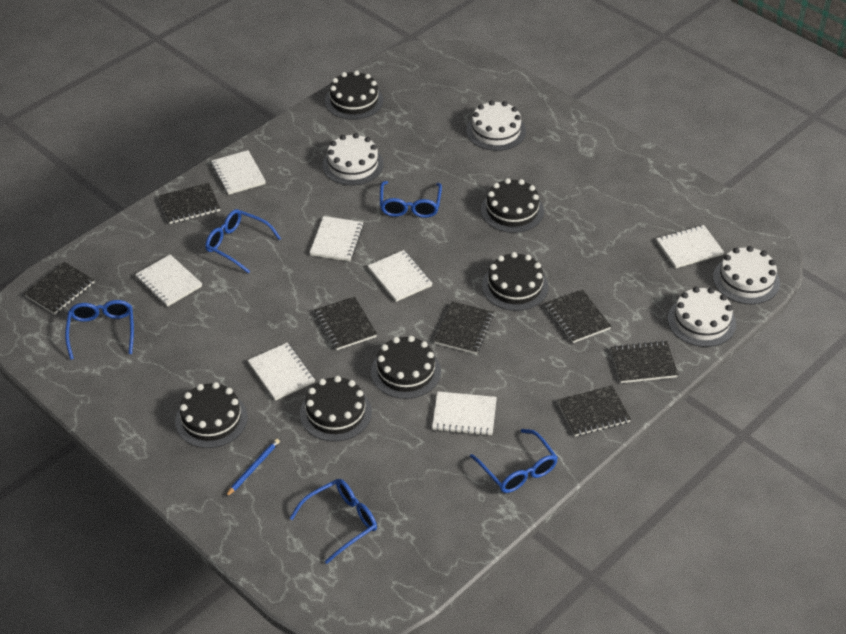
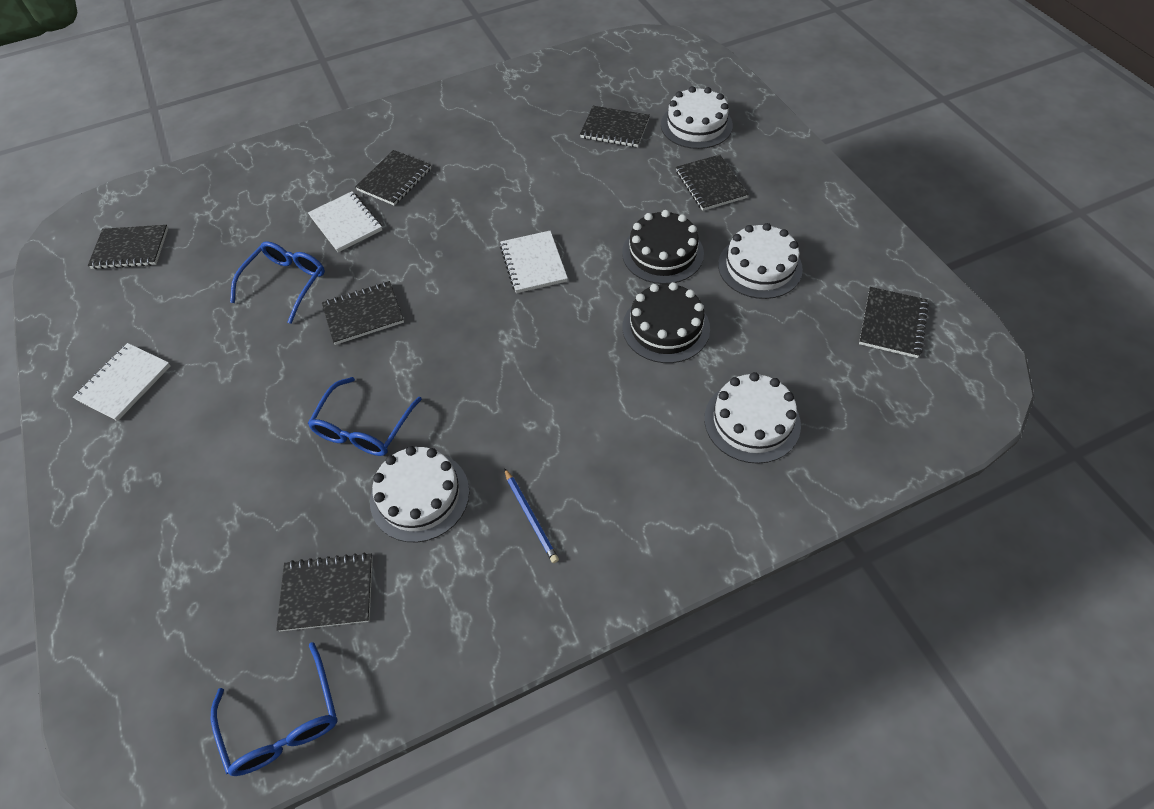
black cake: 6 -> 2
blue glasses: 5 -> 3
white notebook: 7 -> 3

